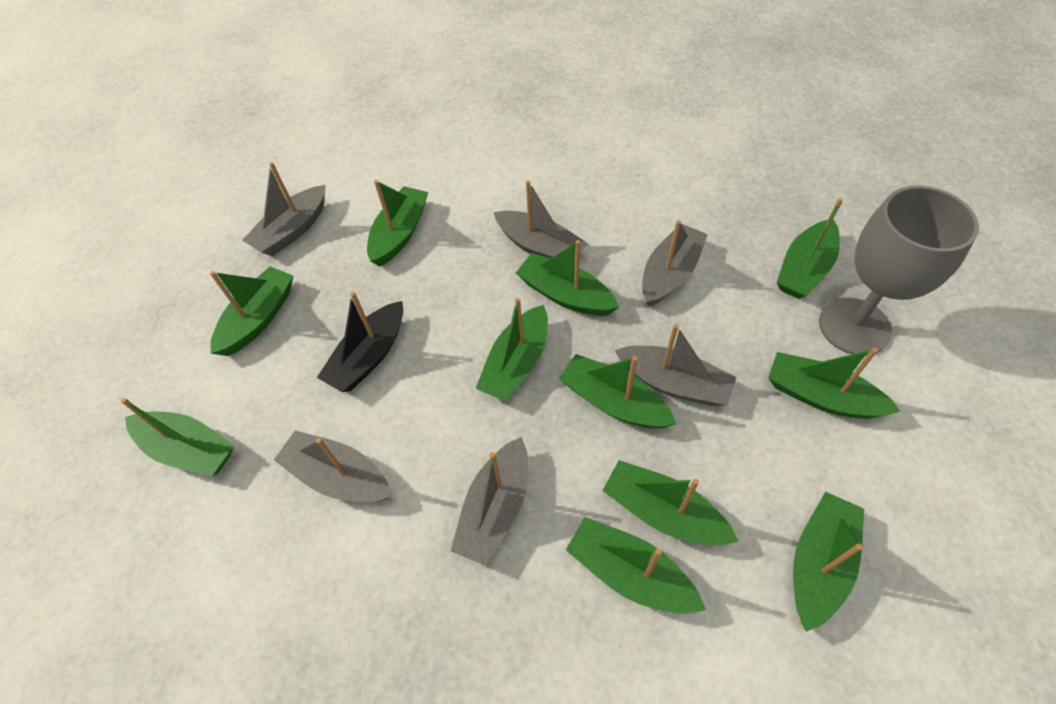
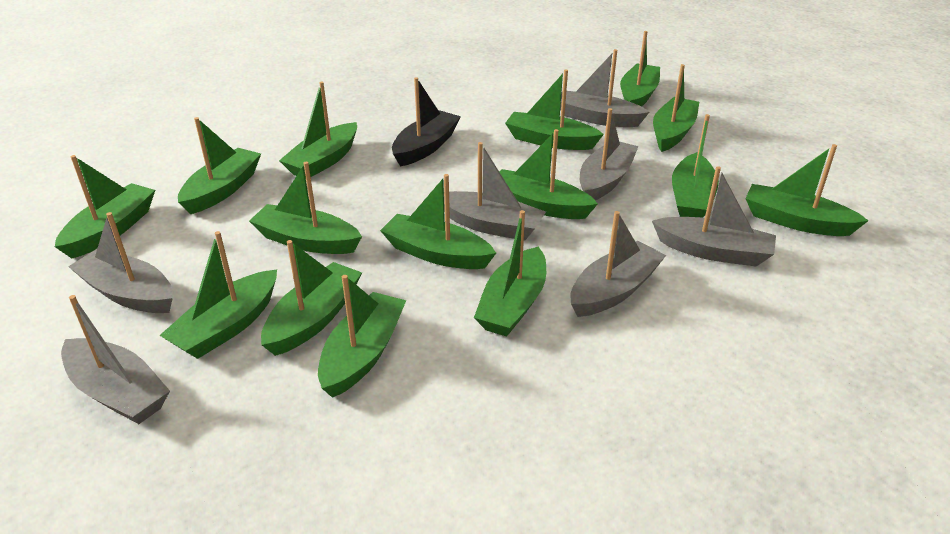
green boat: 11 -> 15
grey boat: 6 -> 7
grey goblet: 1 -> 0

